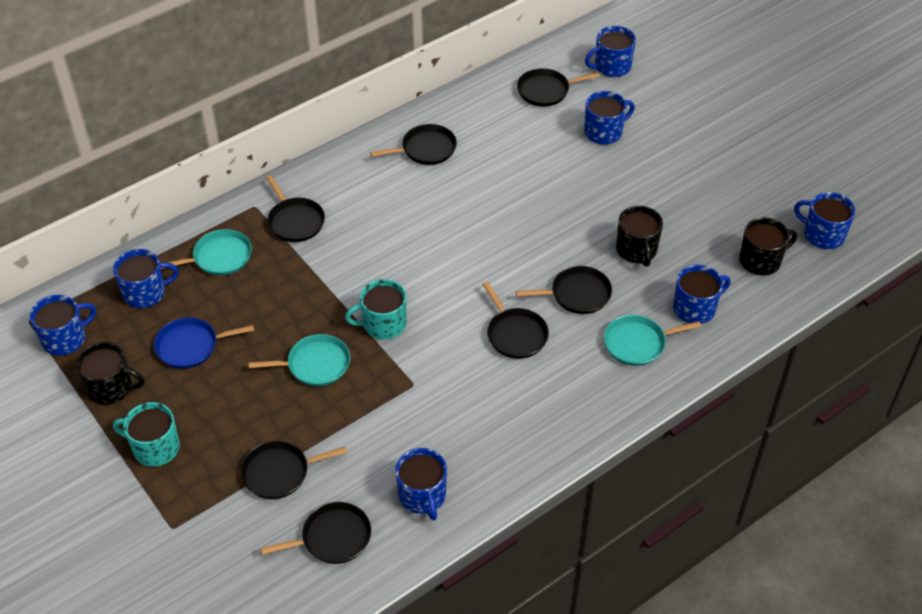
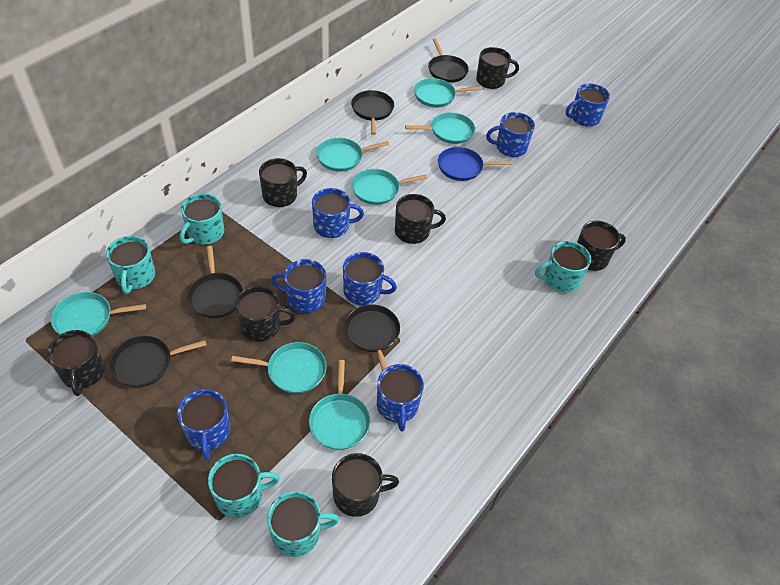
black mug: 3 -> 7
black pan: 7 -> 5
turquoise mug: 2 -> 5
turquoise pan: 3 -> 7

